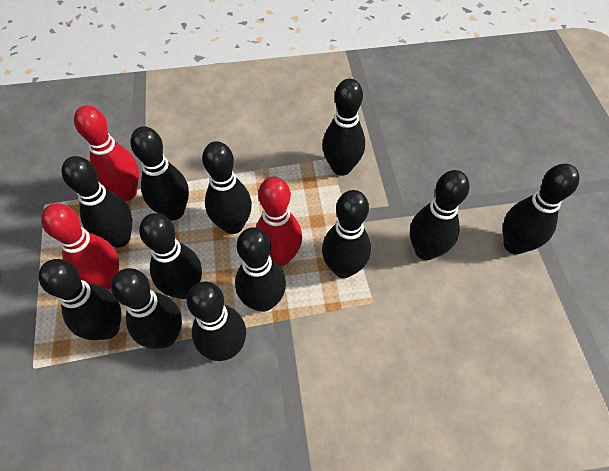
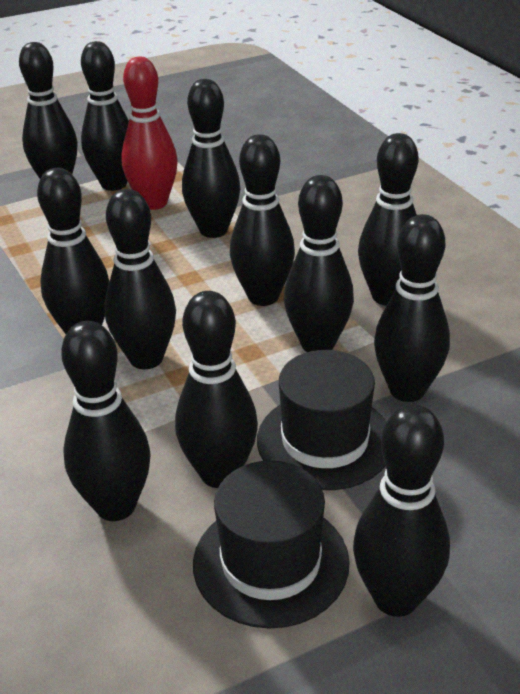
black hat: 0 -> 2
red bowling pin: 3 -> 1

